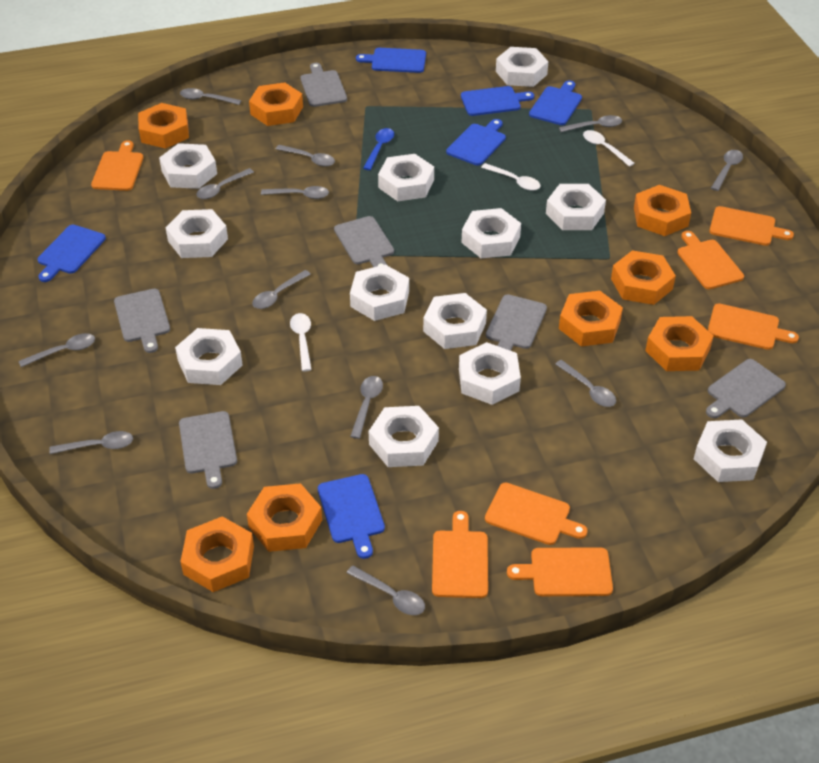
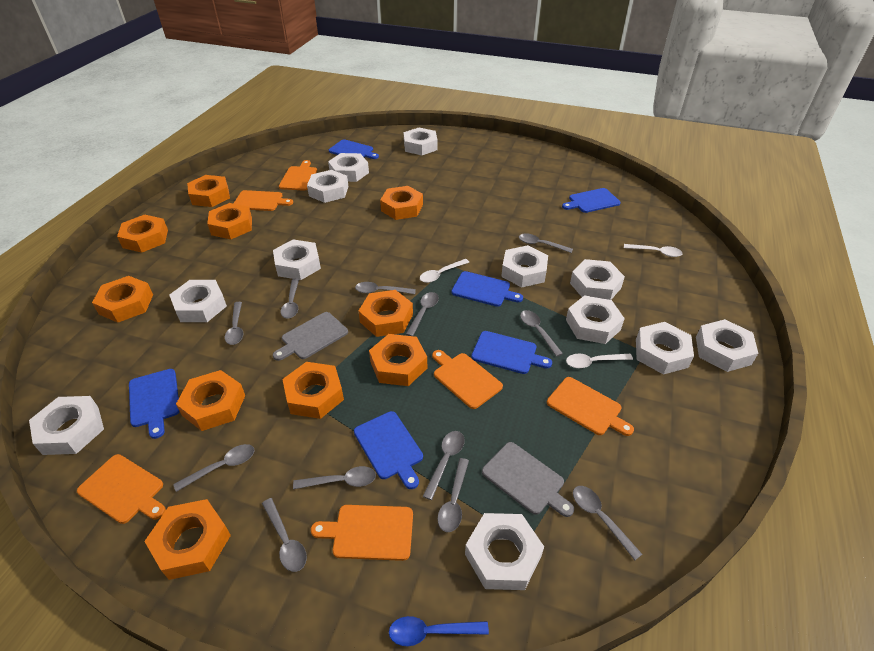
grey cutting board: 6 -> 2
orange cutting board: 7 -> 6
orange nut: 8 -> 10

